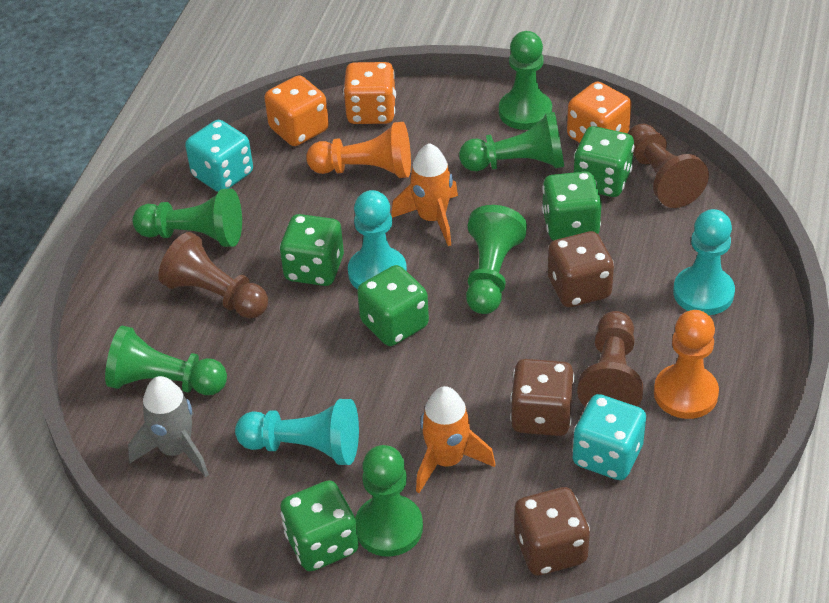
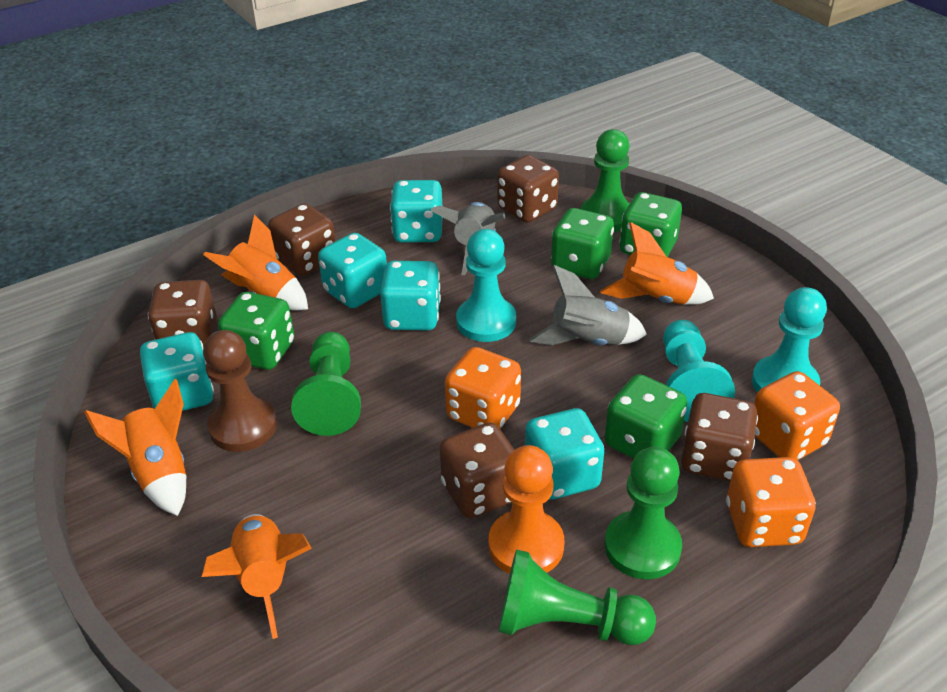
brown dice: 3 -> 5
brown pawn: 3 -> 1
green dice: 5 -> 4
green pawn: 6 -> 4
grey rocket: 1 -> 2
orange pawn: 2 -> 1
orange rocket: 2 -> 4
turquoise dice: 2 -> 5

